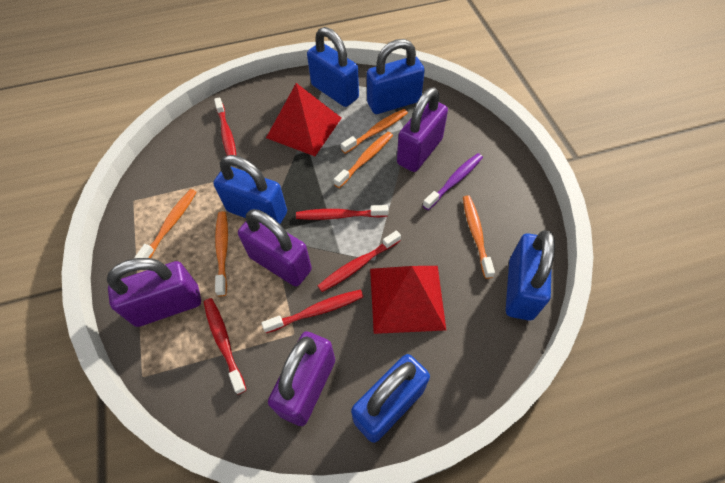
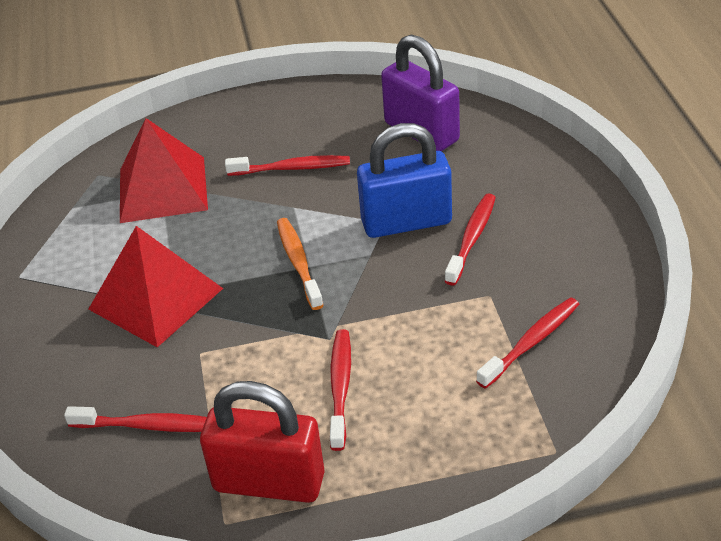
blue padlock: 5 -> 1
orange toothbrush: 5 -> 1
purple padlock: 4 -> 1
purple toothbrush: 1 -> 0
red padlock: 0 -> 1

